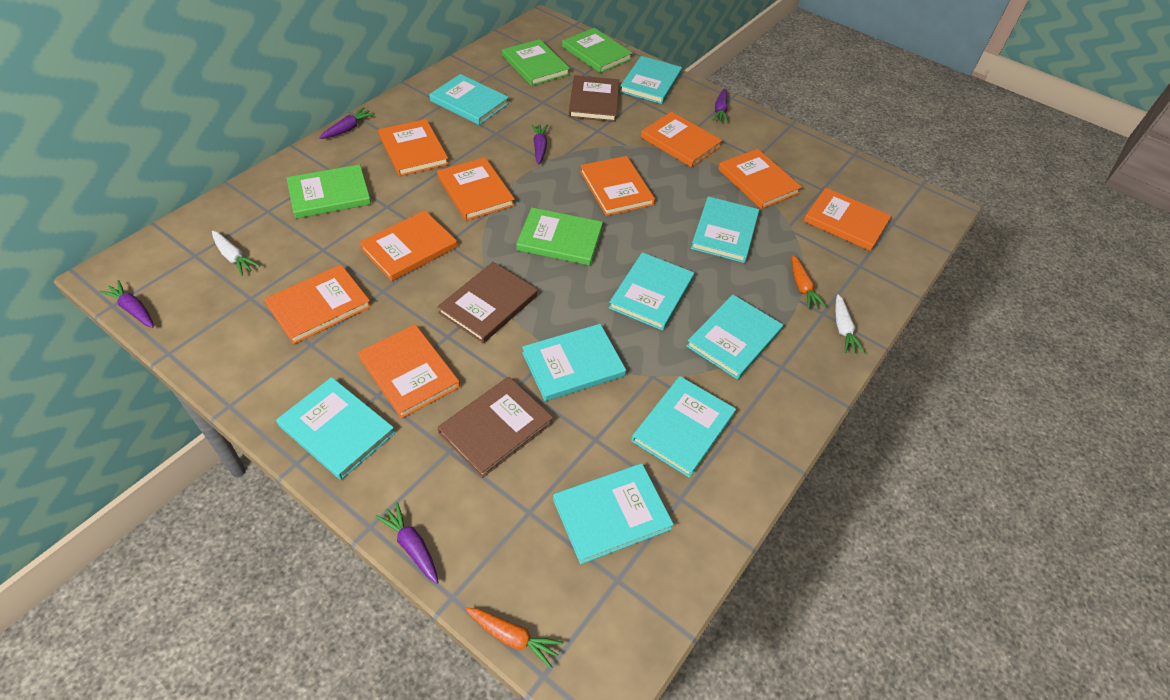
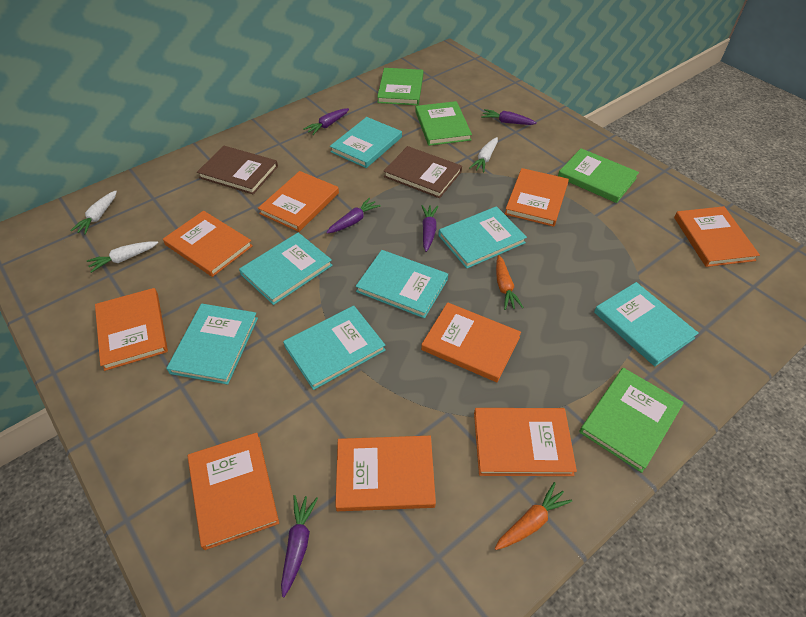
brown book: 3 -> 2
turquoise book: 9 -> 7
white carrot: 2 -> 3

